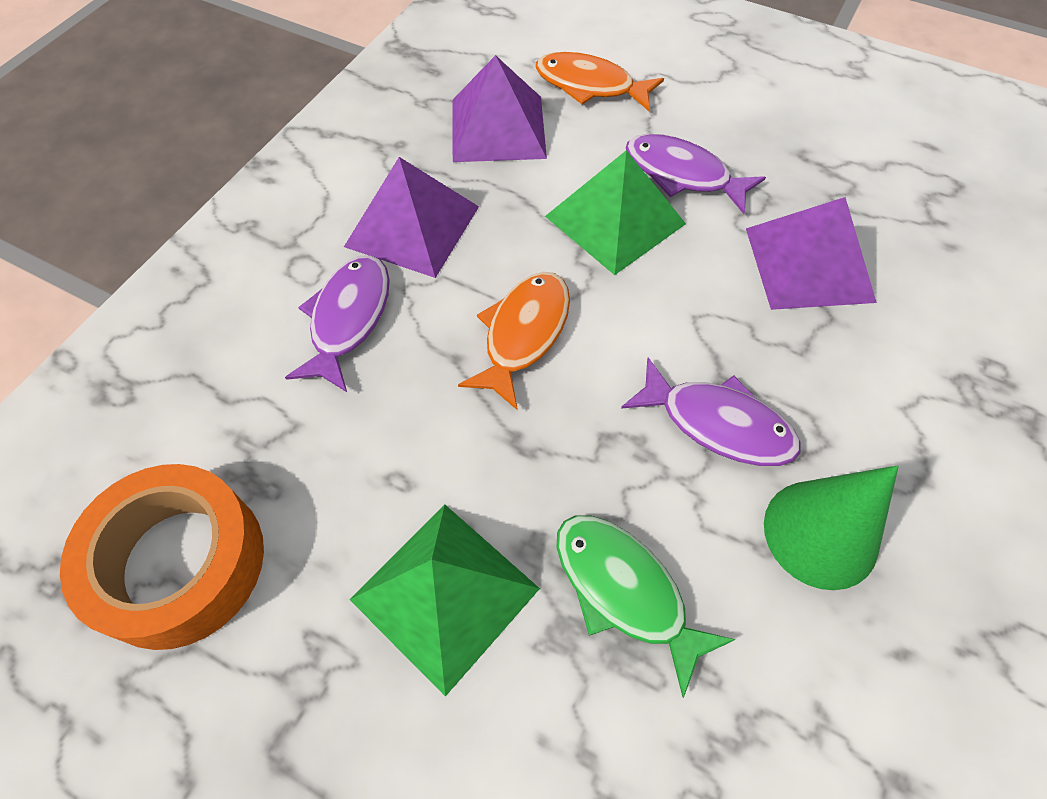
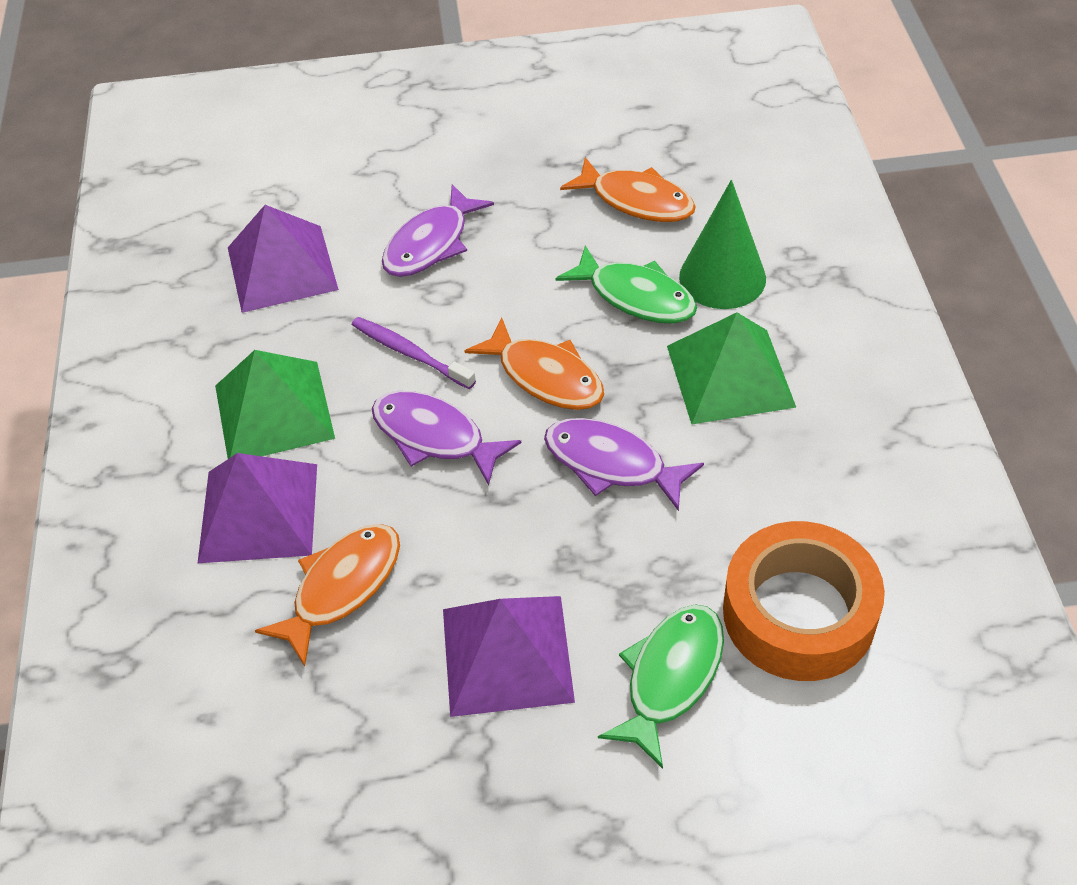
green fish: 1 -> 2
orange fish: 2 -> 3
purple toothbrush: 0 -> 1

